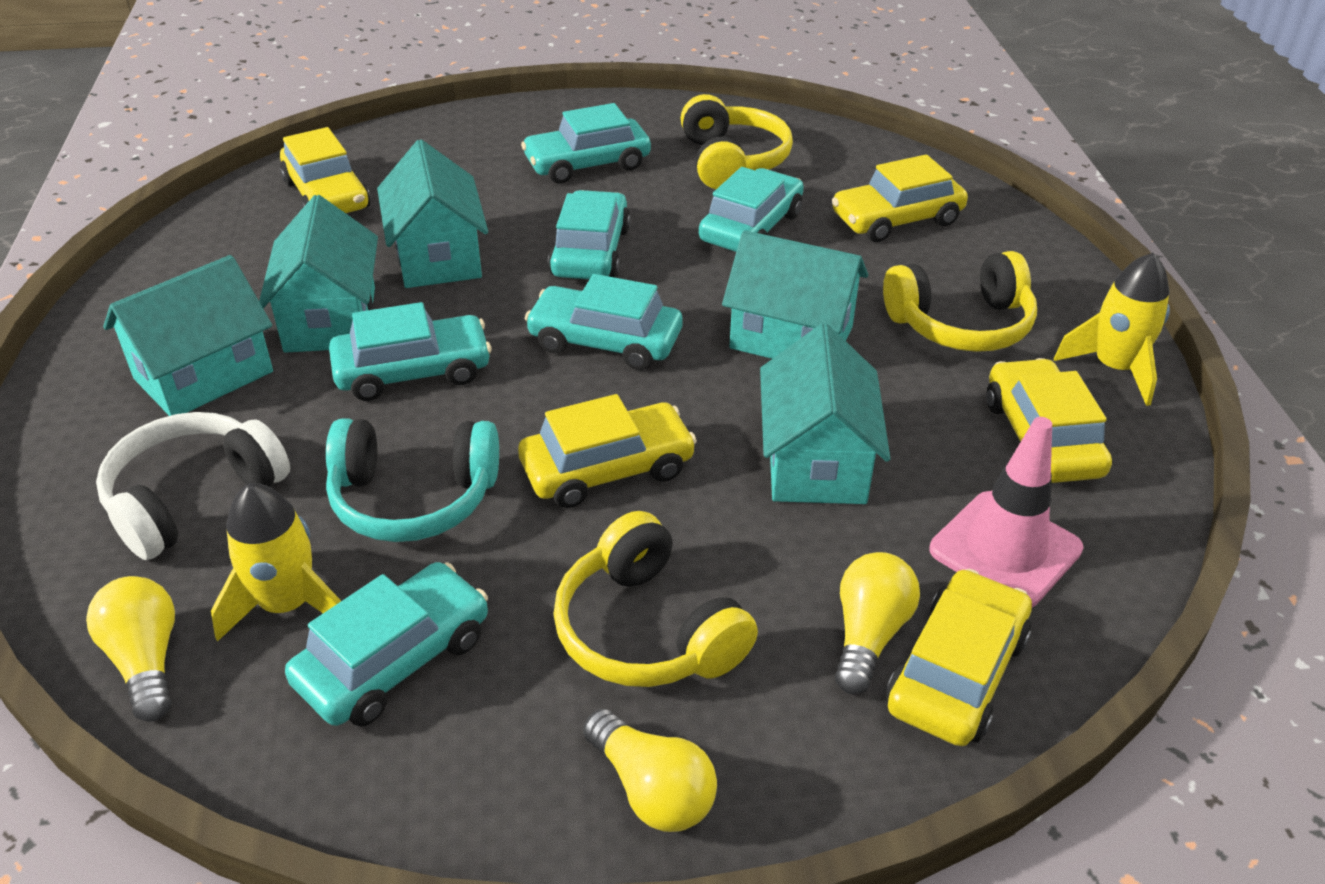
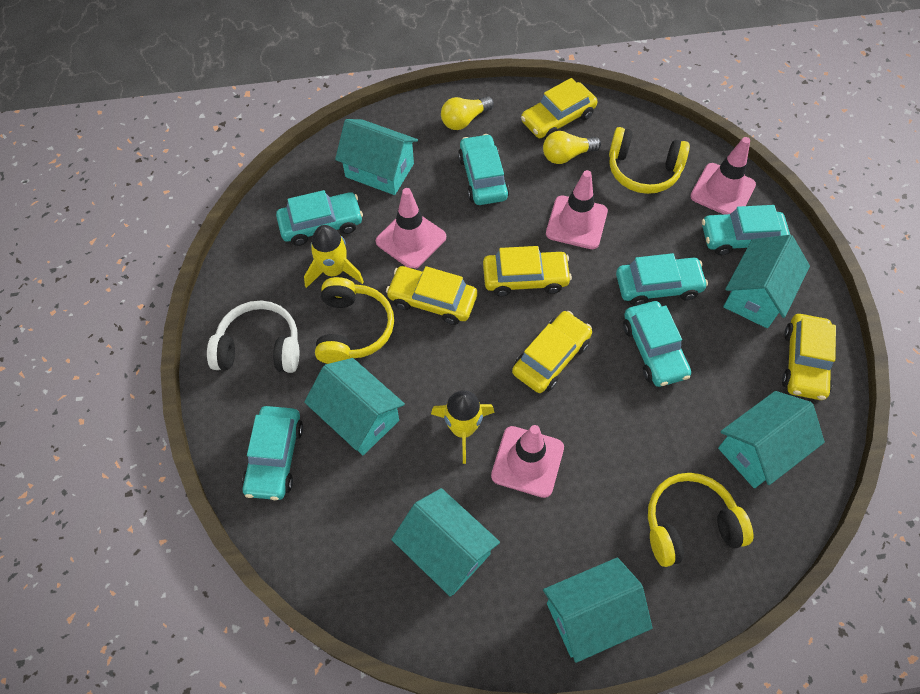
pink traffic cone: 1 -> 4
turquoise headphones: 1 -> 0
turquoise house: 5 -> 6
yellow light bulb: 3 -> 2

